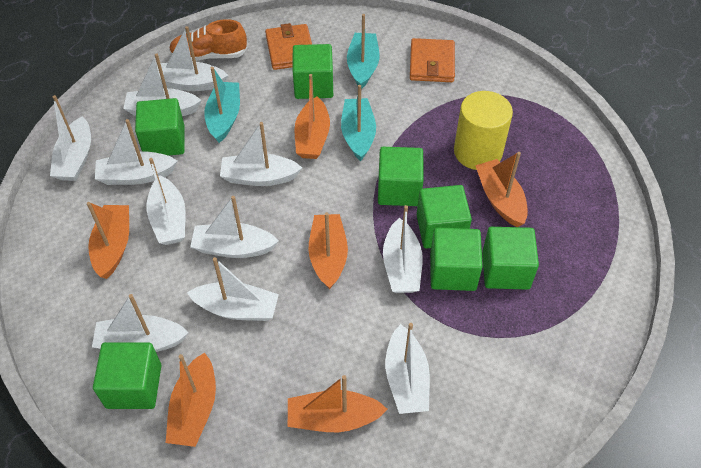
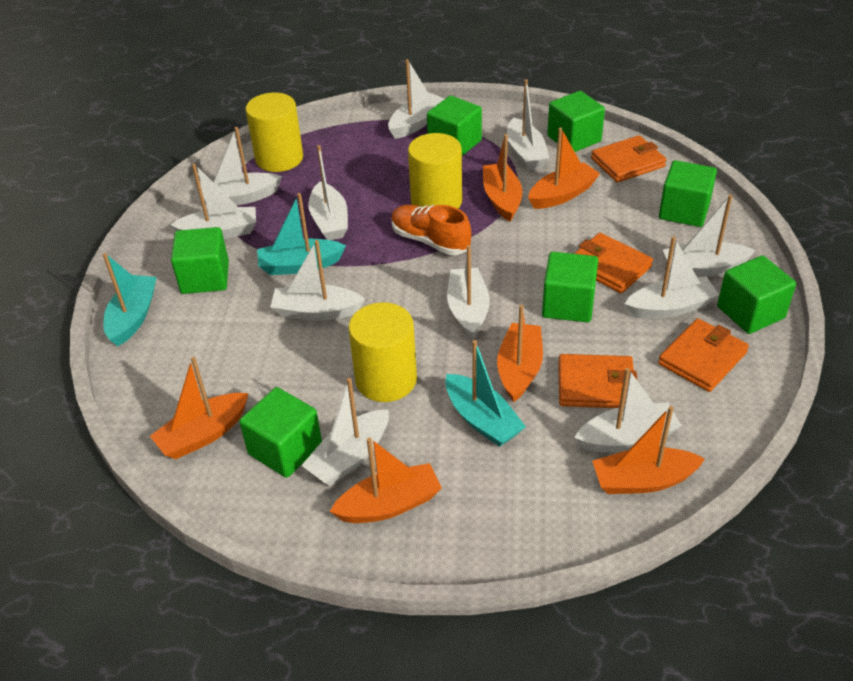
orange wallet: 2 -> 4
yellow cylinder: 1 -> 3

